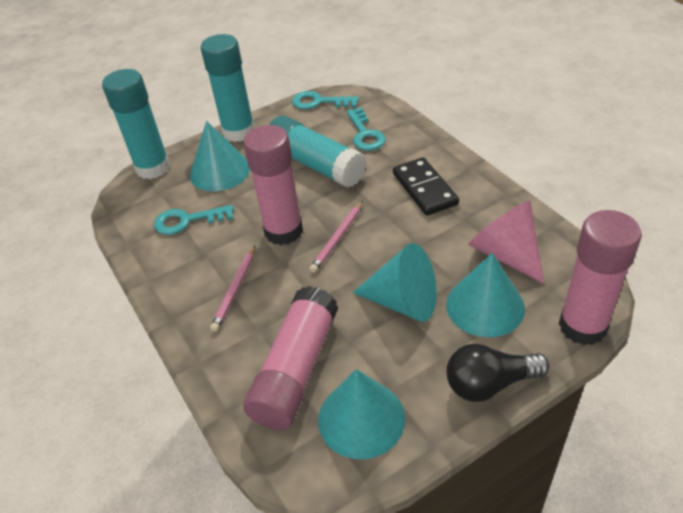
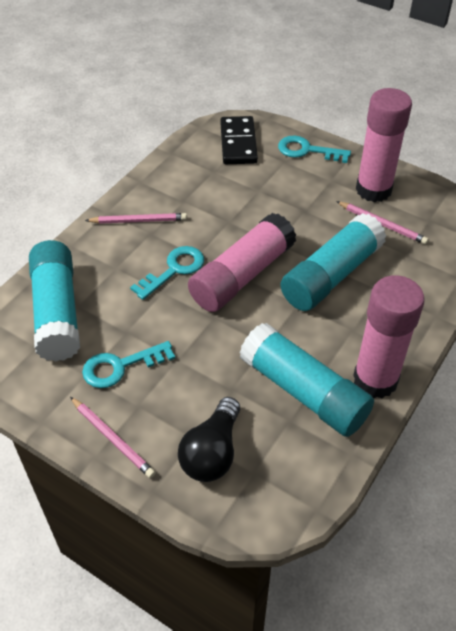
pink cone: 1 -> 0
pink pencil: 2 -> 3
turquoise cone: 4 -> 0

